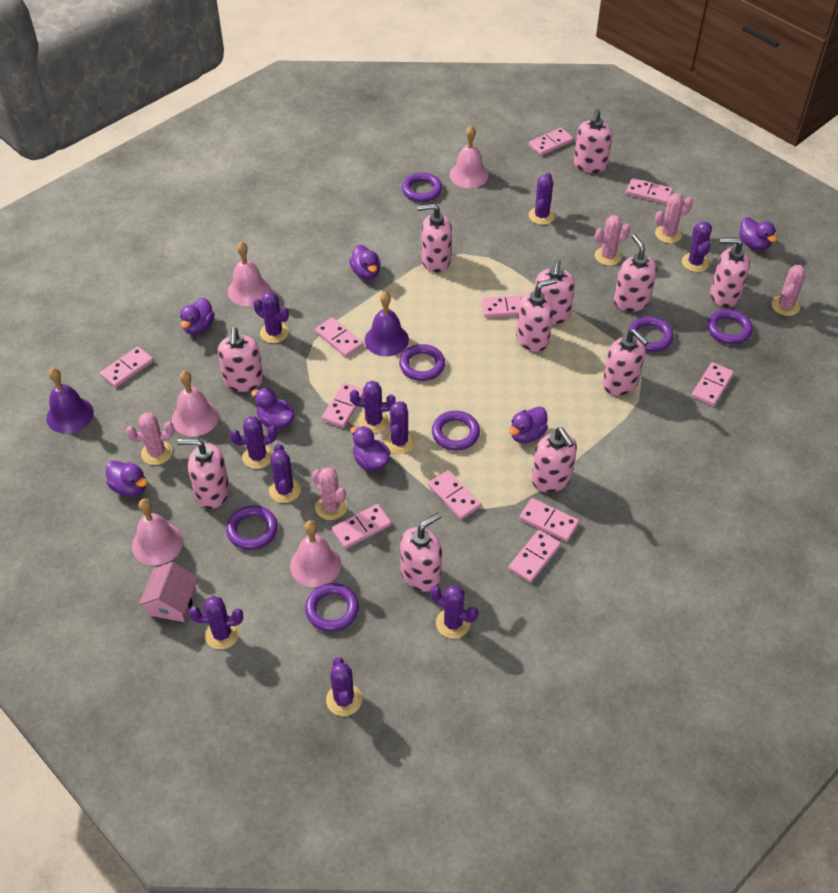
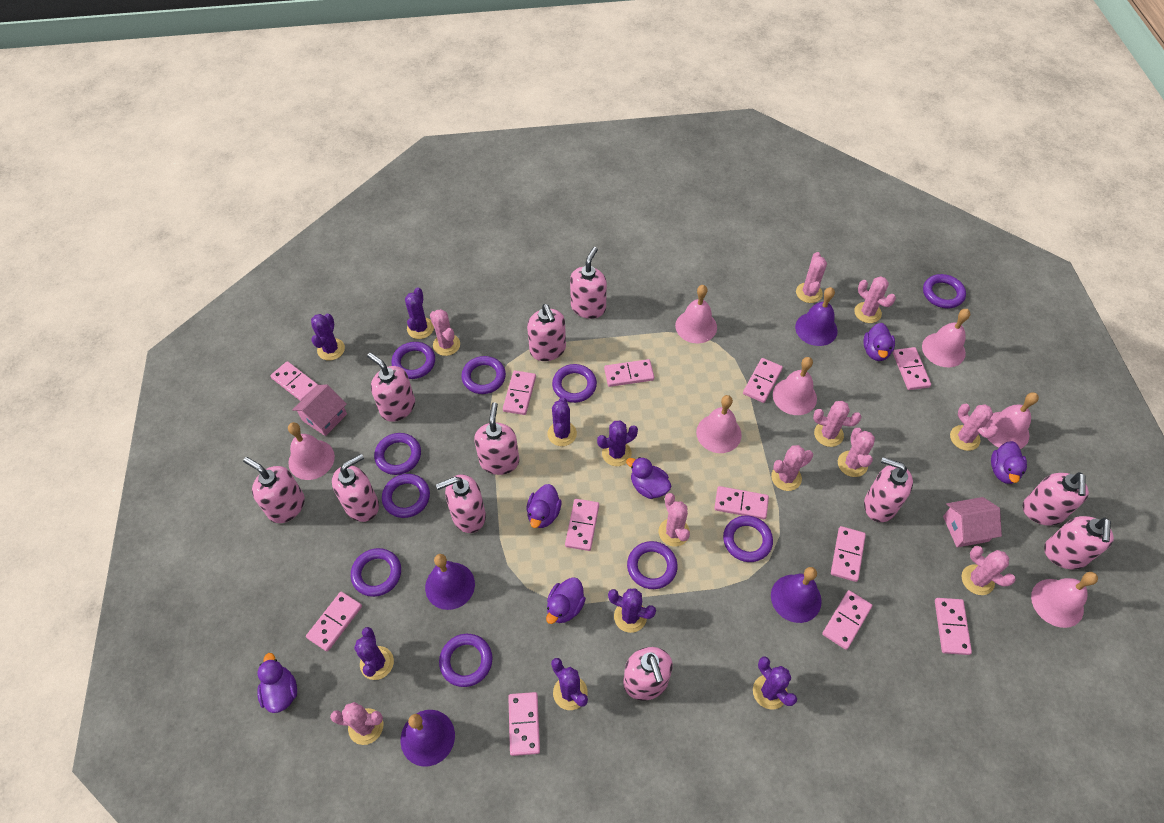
pink bell: 5 -> 7
pink cactus: 5 -> 10
pink domino: 11 -> 12
pink house: 1 -> 2
purple bell: 2 -> 4
purple cactus: 10 -> 8
purple duck: 7 -> 6
purple ring: 7 -> 10

